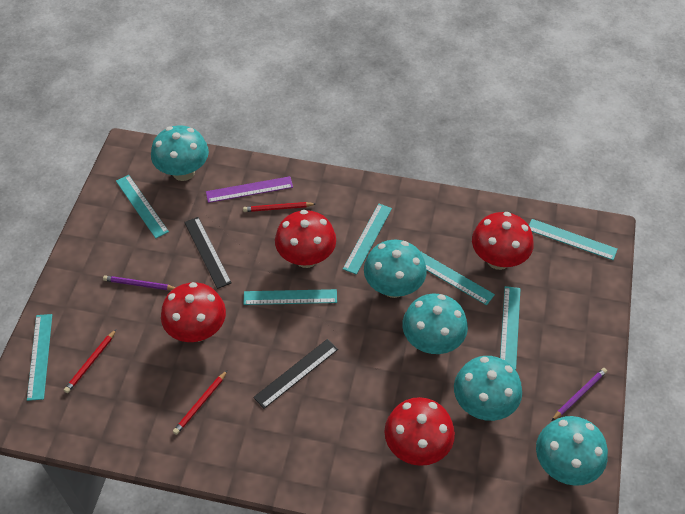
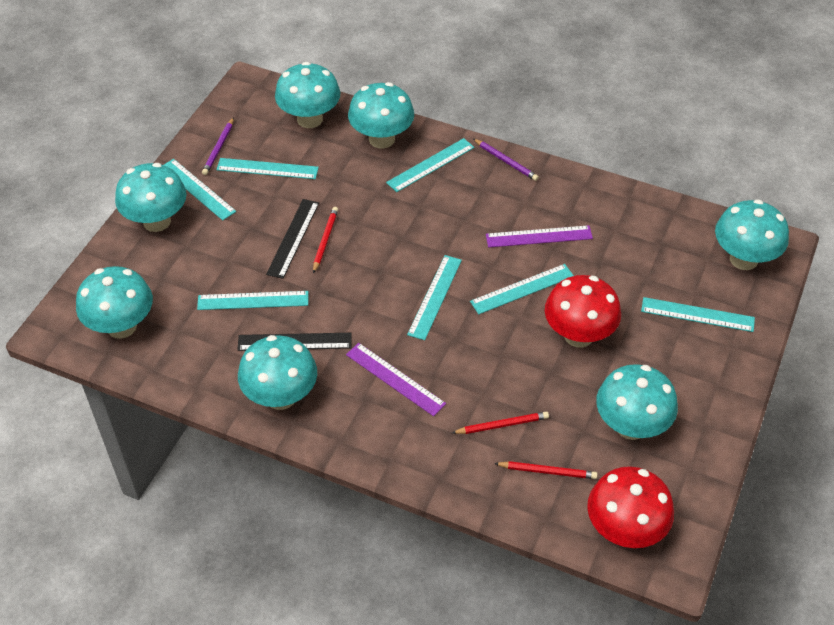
purple ruler: 1 -> 2
red mushroom: 4 -> 2
turquoise mushroom: 5 -> 7

